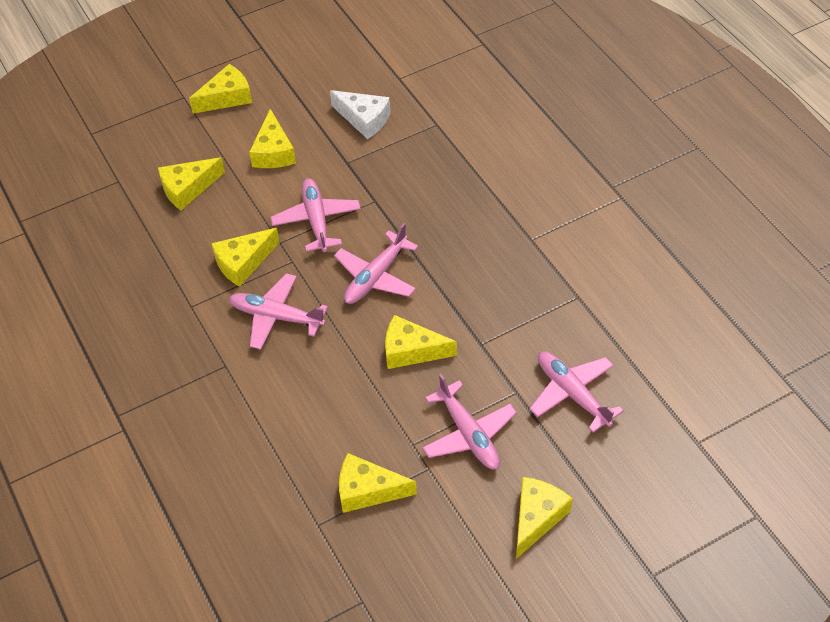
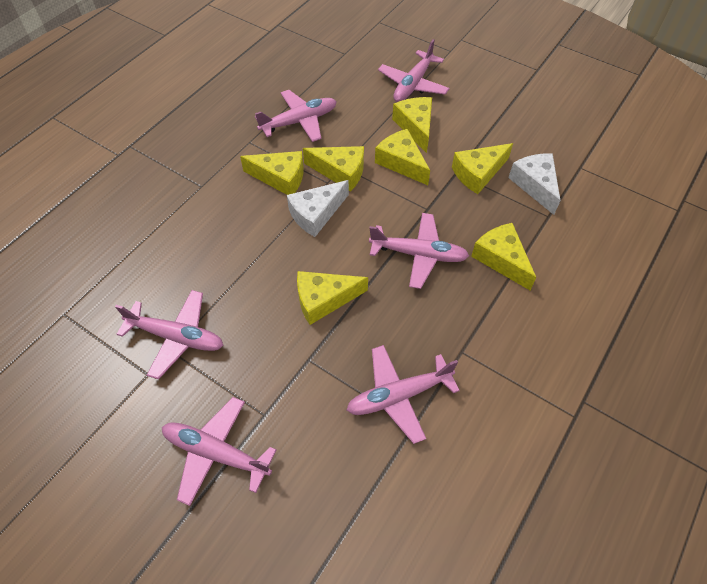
pink plane: 5 -> 6
white cheese: 1 -> 2

